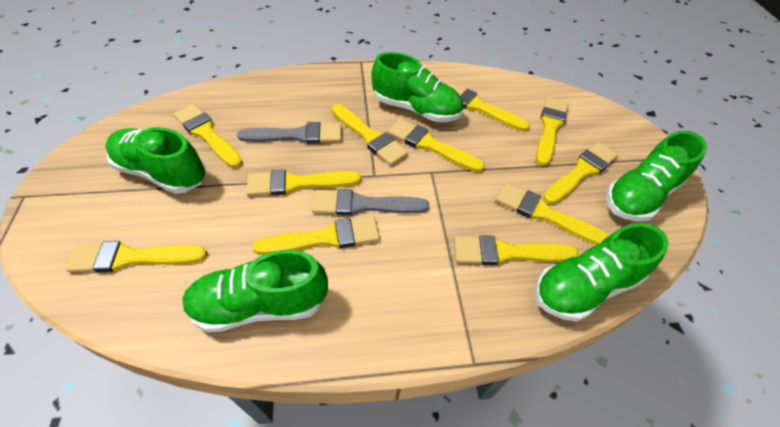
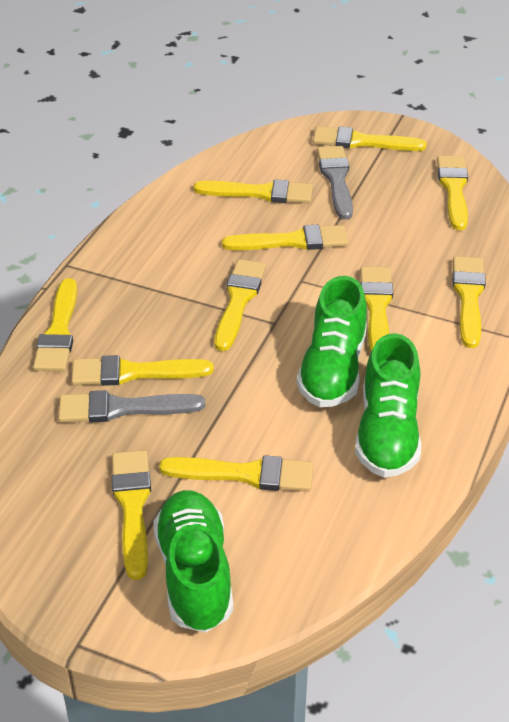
green shoe: 5 -> 3

